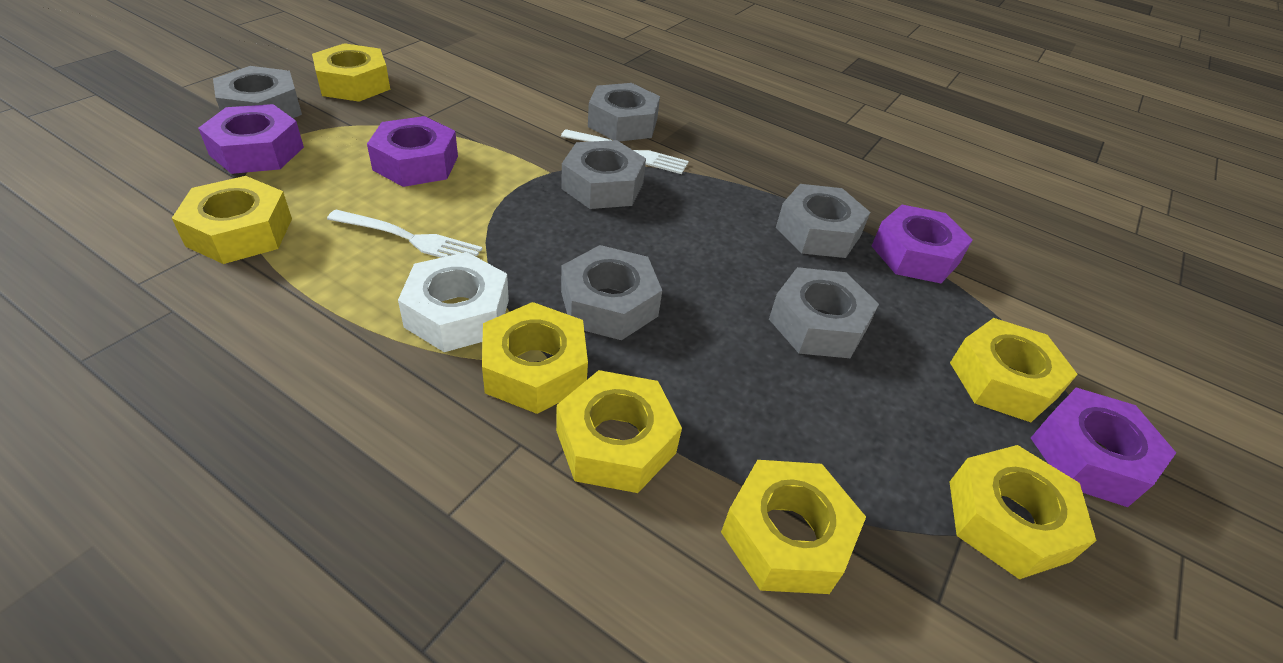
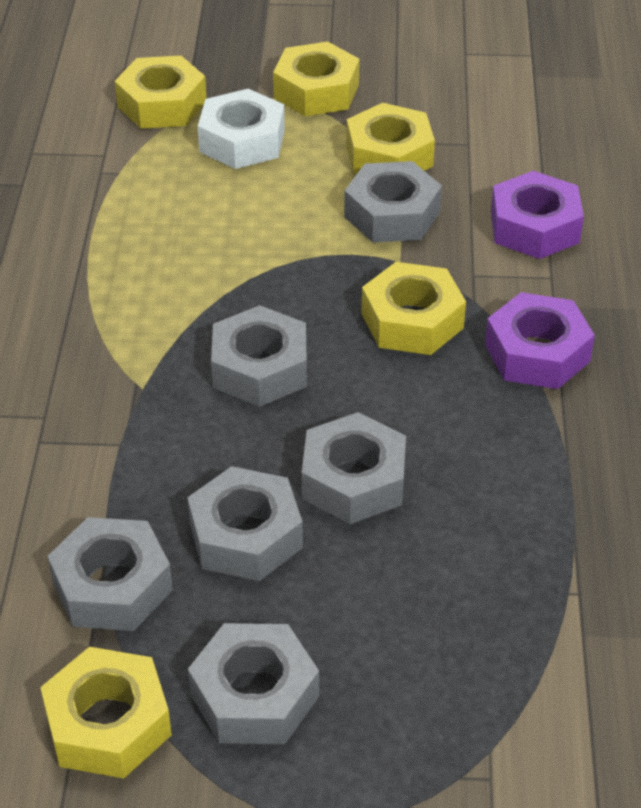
purple nut: 4 -> 2
white fork: 2 -> 0
yellow nut: 7 -> 5

